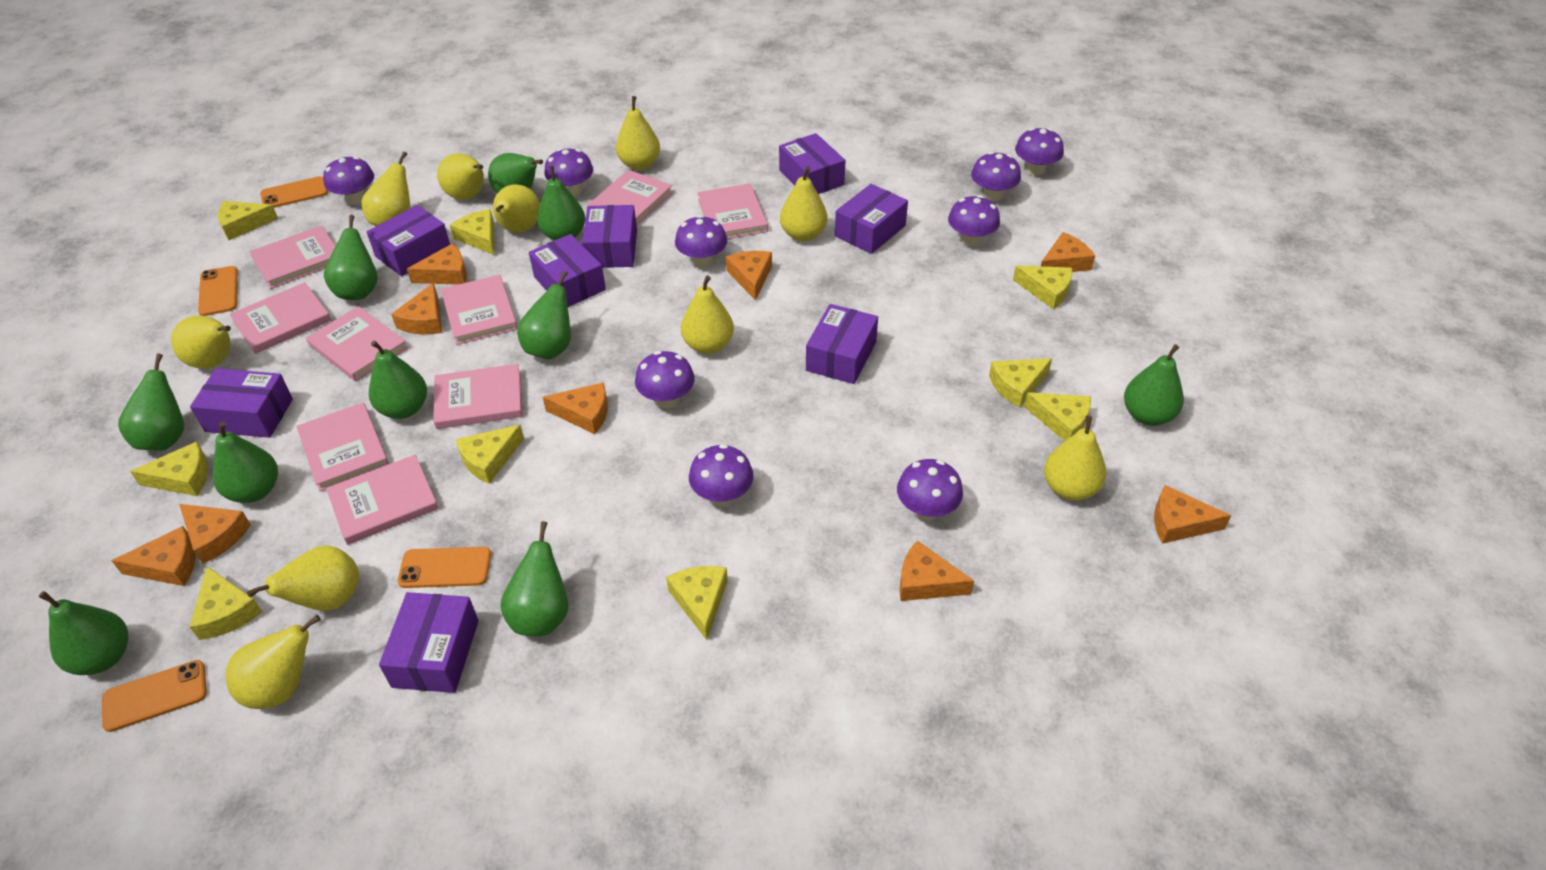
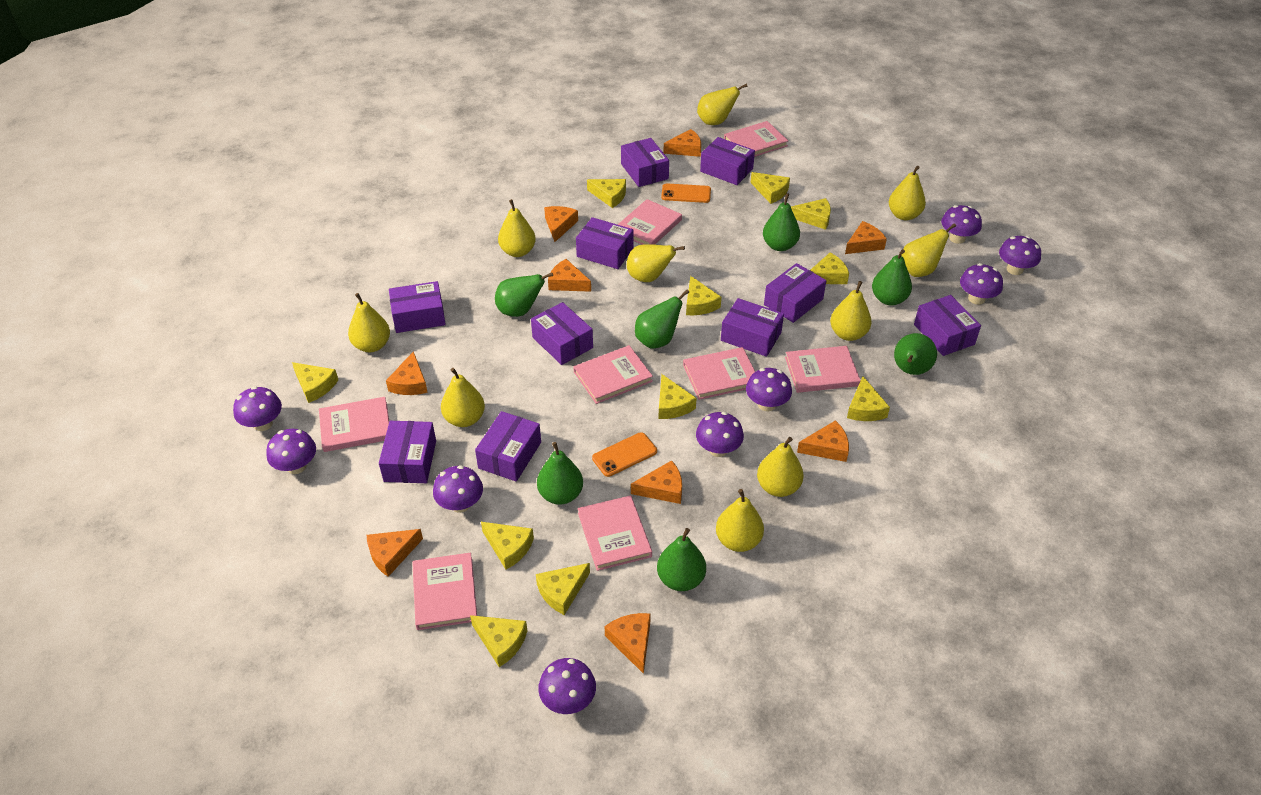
green pear: 10 -> 7
orange phone: 4 -> 2
pink book: 9 -> 8
purple box: 8 -> 10
yellow cheese: 9 -> 11

